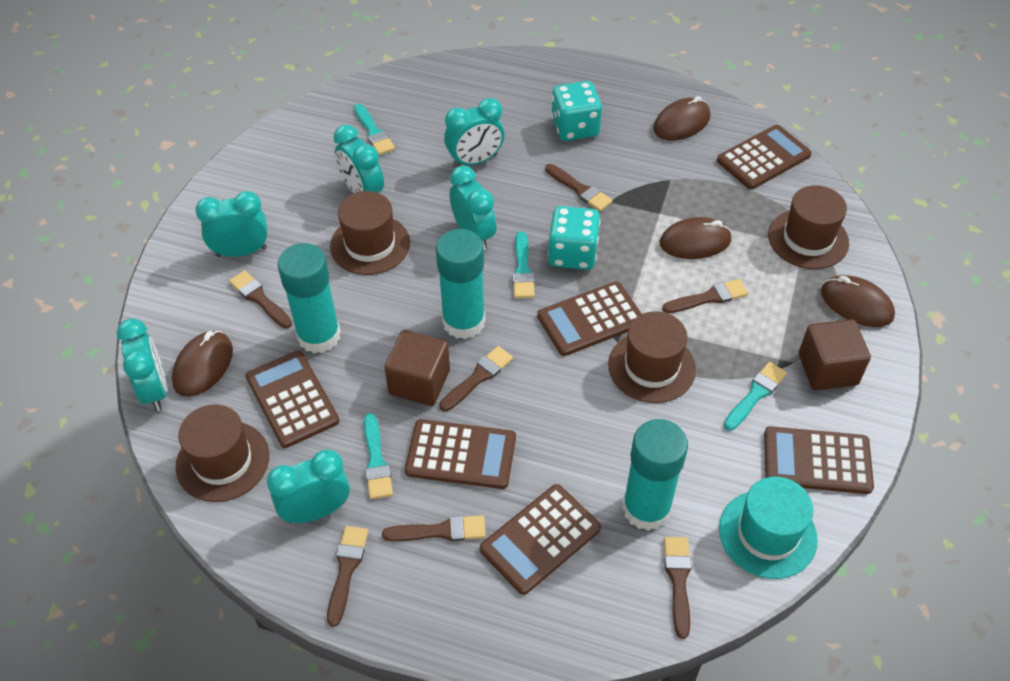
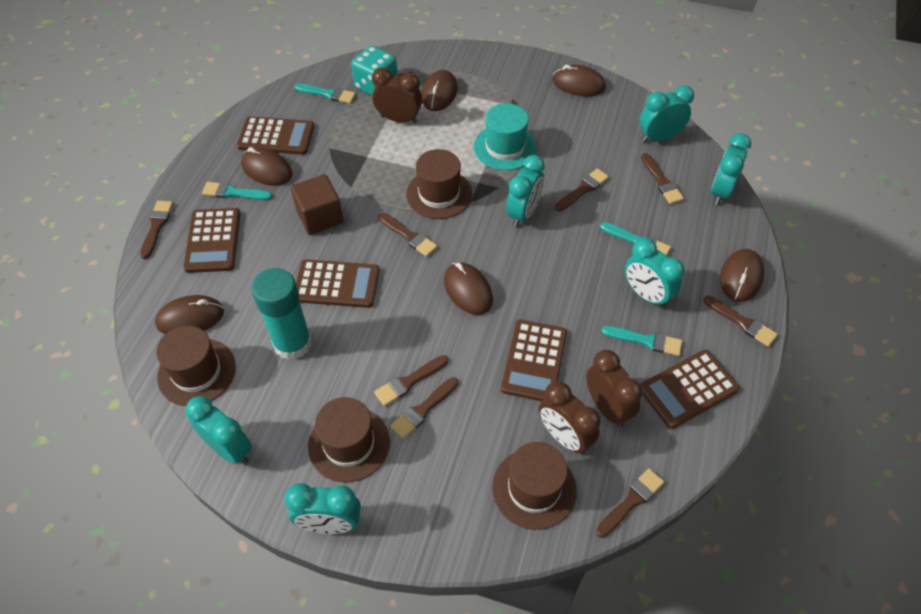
brown brush: 7 -> 8
brown calculator: 6 -> 5
brown clock: 0 -> 3
brown cube: 2 -> 1
brown mouse: 4 -> 6
turquoise dice: 2 -> 1
turquoise glue stick: 3 -> 1

